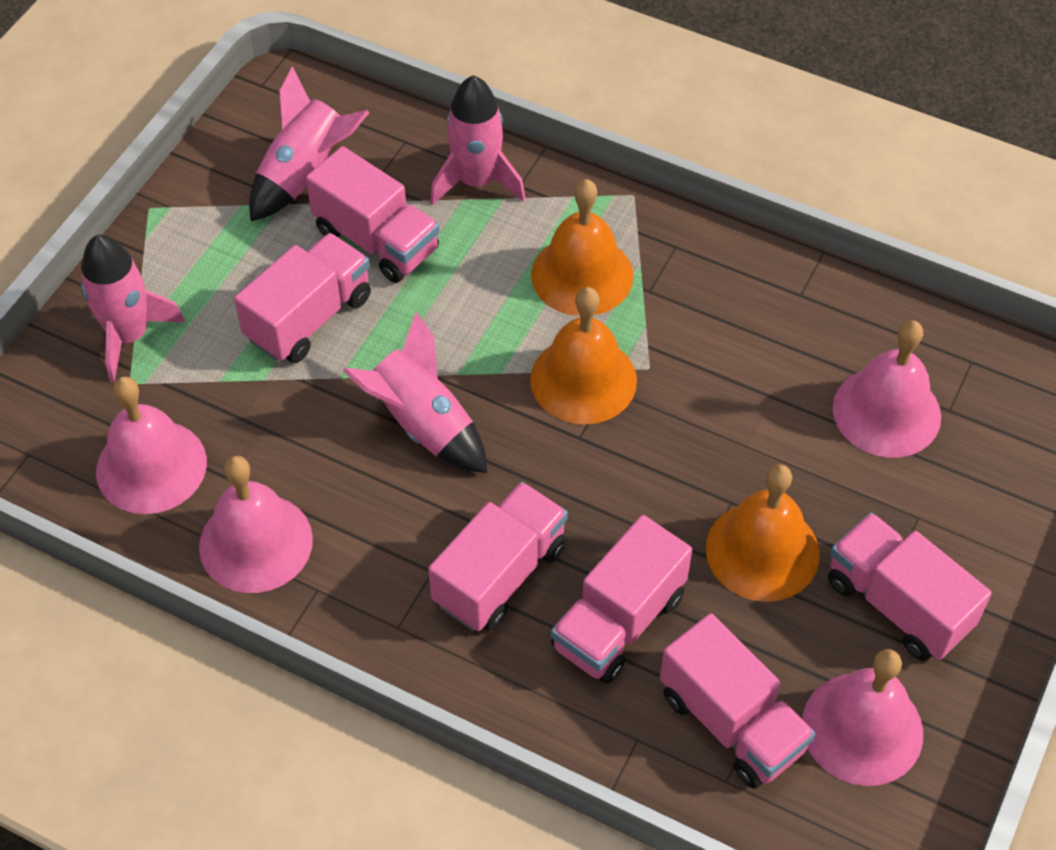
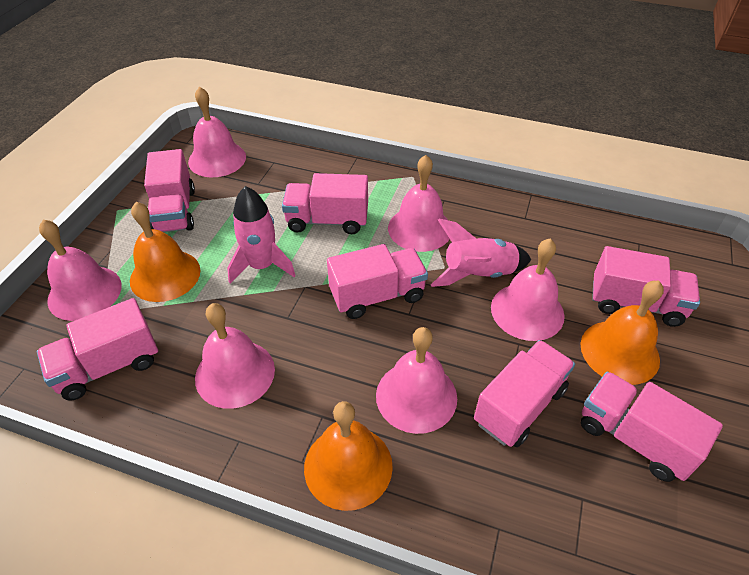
pink bell: 4 -> 6
pink rocket: 4 -> 2
pink truck: 6 -> 7

